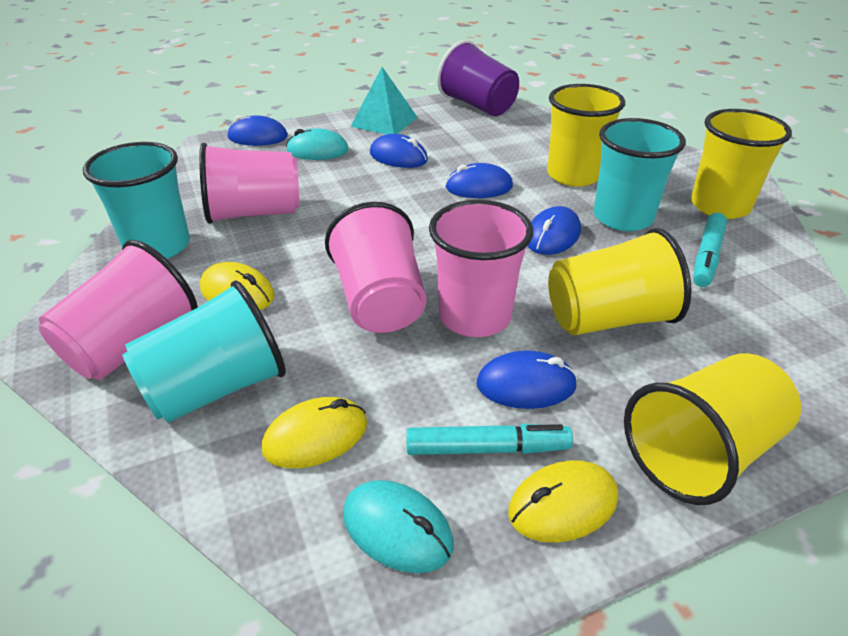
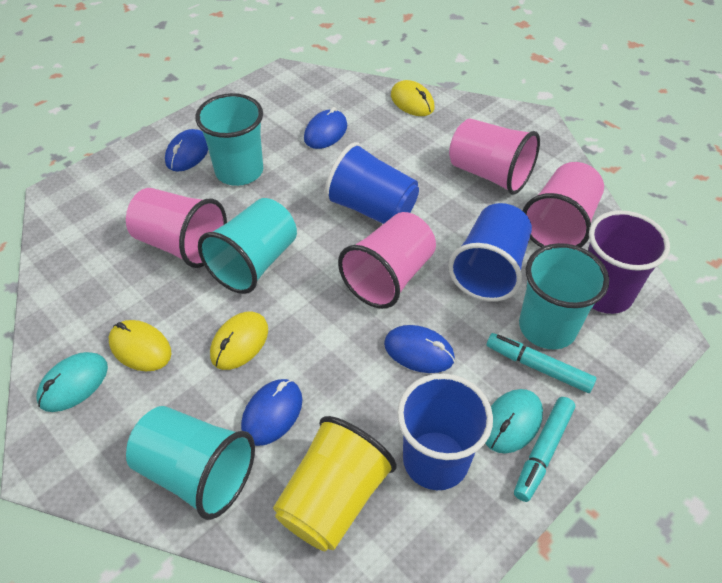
blue cup: 0 -> 3
blue mouse: 5 -> 4
turquoise cup: 3 -> 4
turquoise pyramid: 1 -> 0
yellow cup: 4 -> 1

